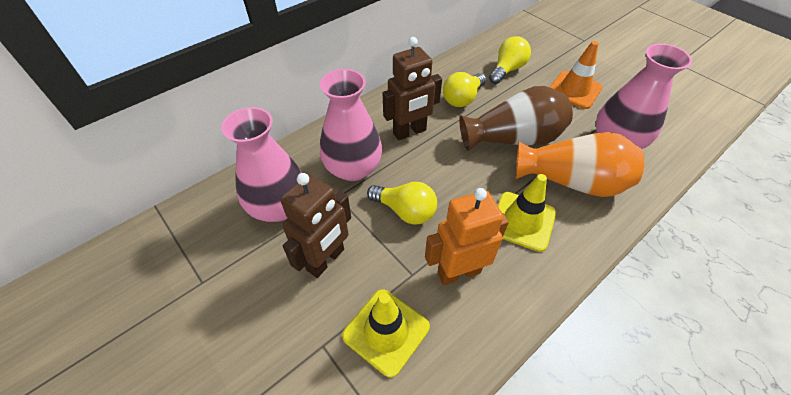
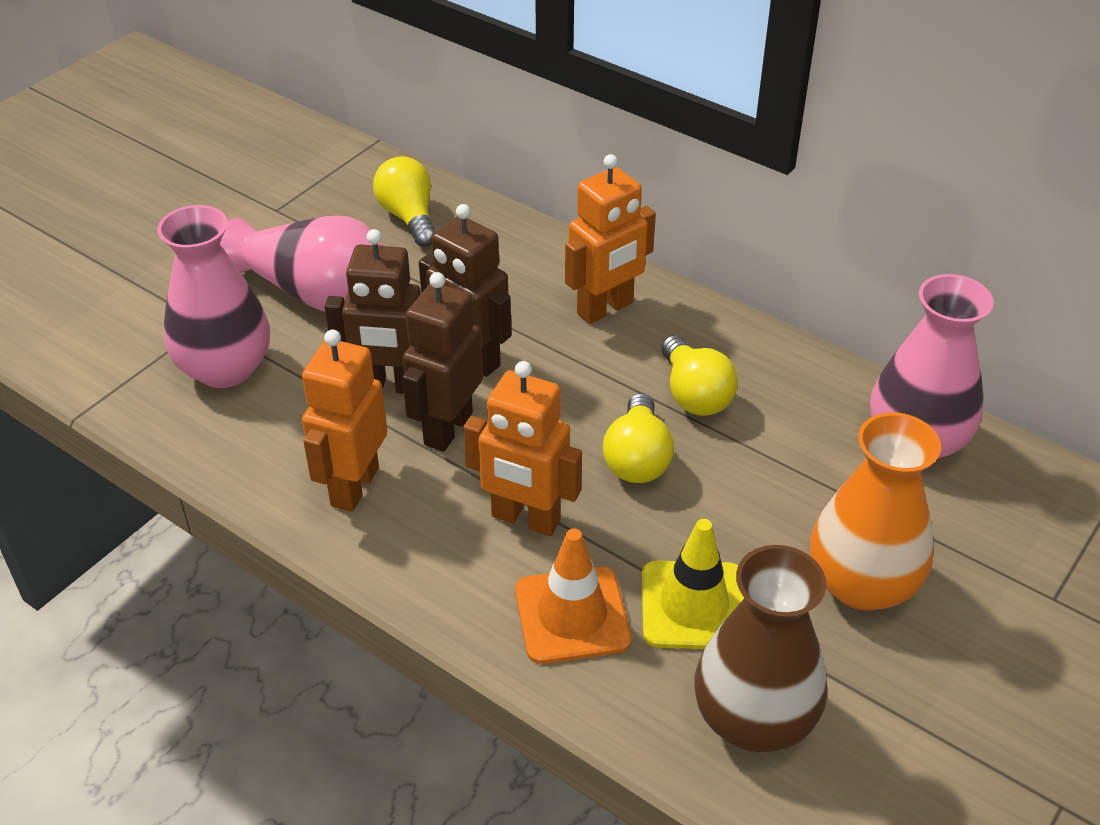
brown robot: 2 -> 3
orange robot: 1 -> 3
yellow traffic cone: 2 -> 1

